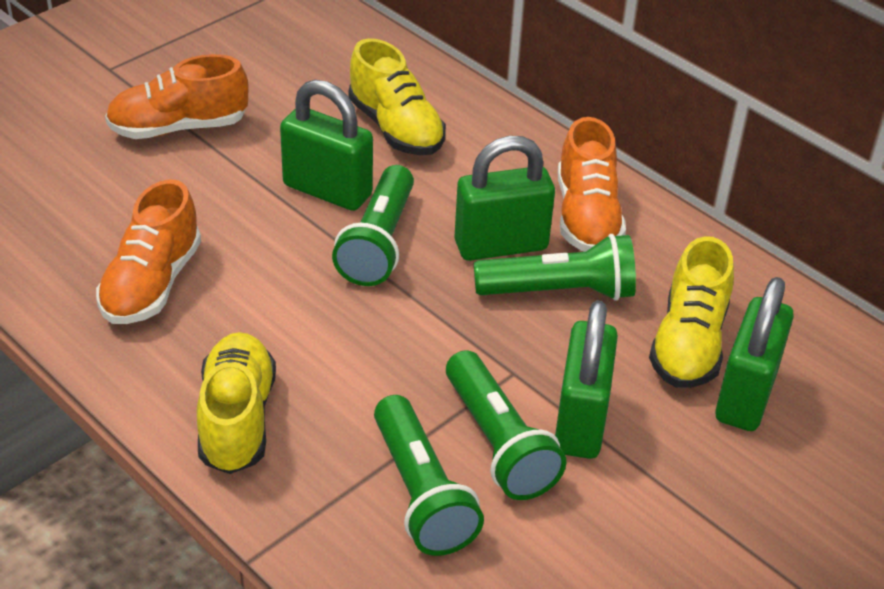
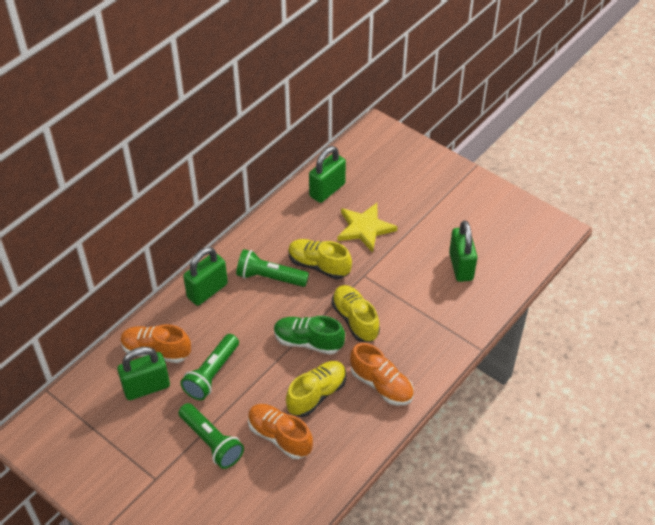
green flashlight: 4 -> 3
green shoe: 0 -> 1
yellow star: 0 -> 1

